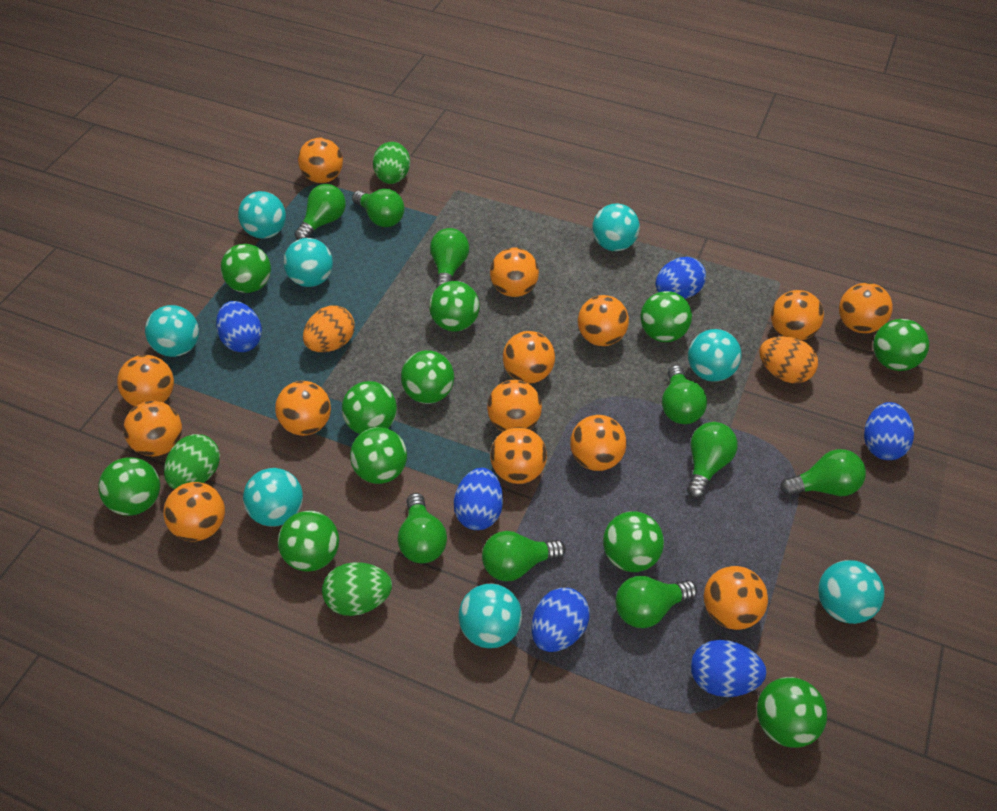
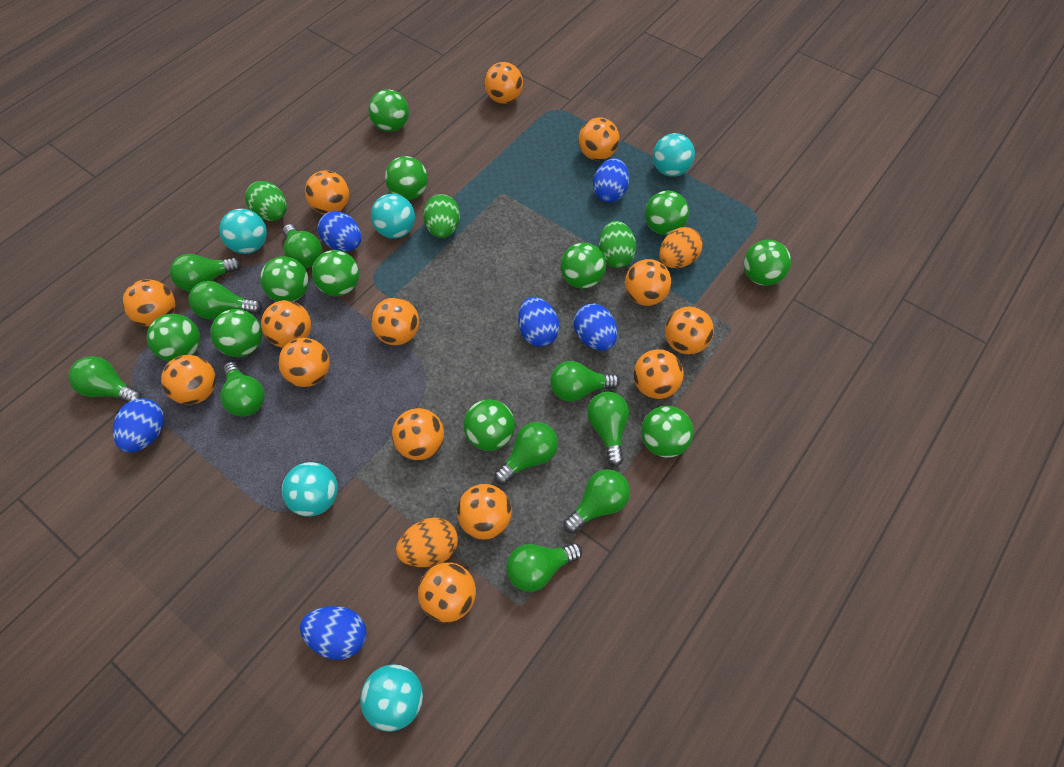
green light bulb: 9 -> 10
turquoise ball: 8 -> 5

